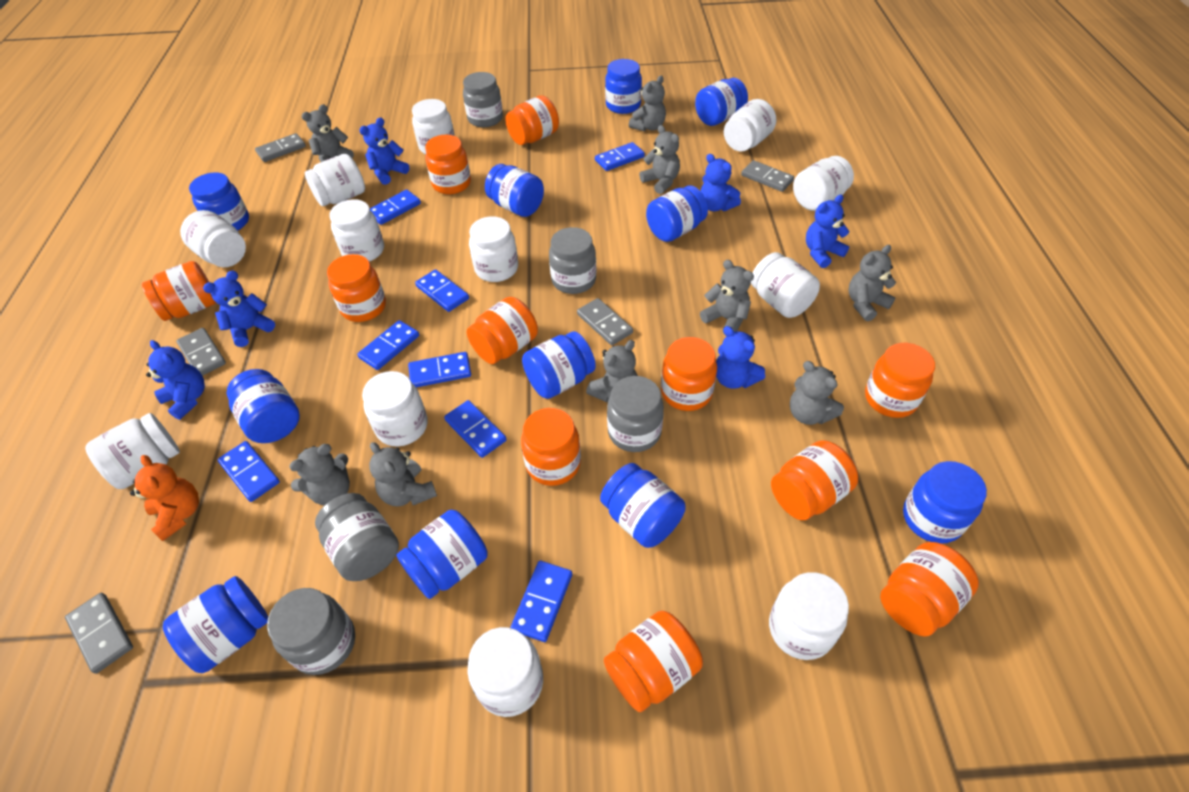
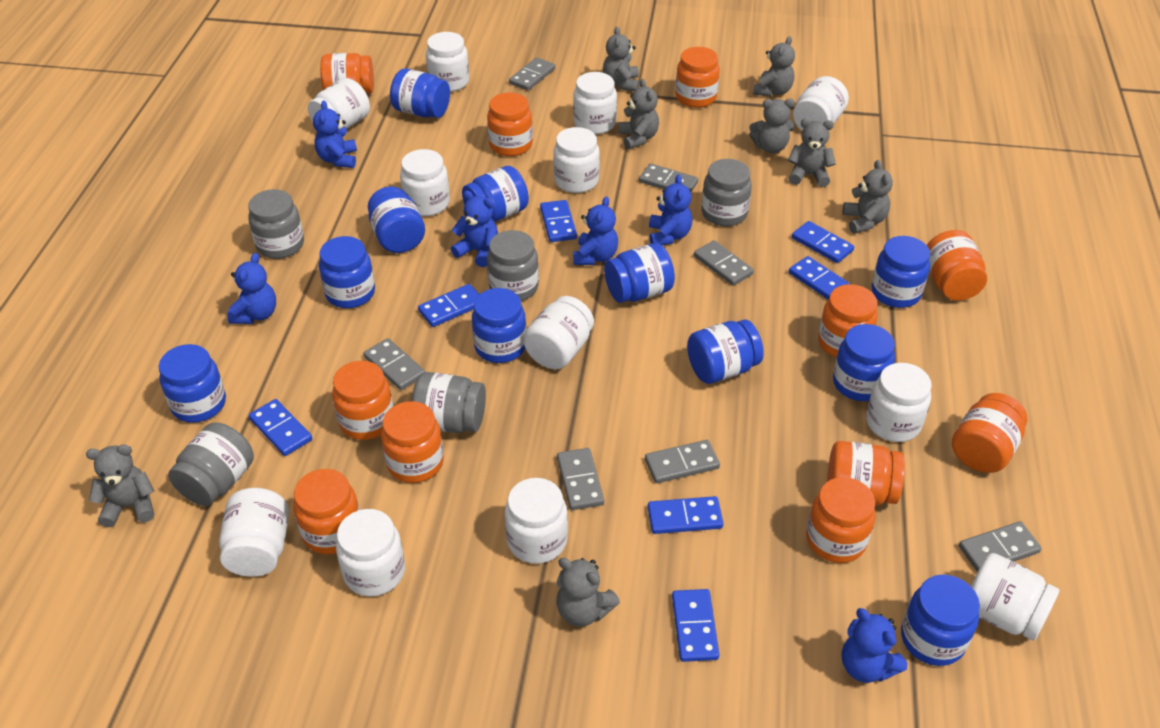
blue domino: 8 -> 7
grey domino: 5 -> 7
grey teddy bear: 9 -> 8
orange teddy bear: 1 -> 0

